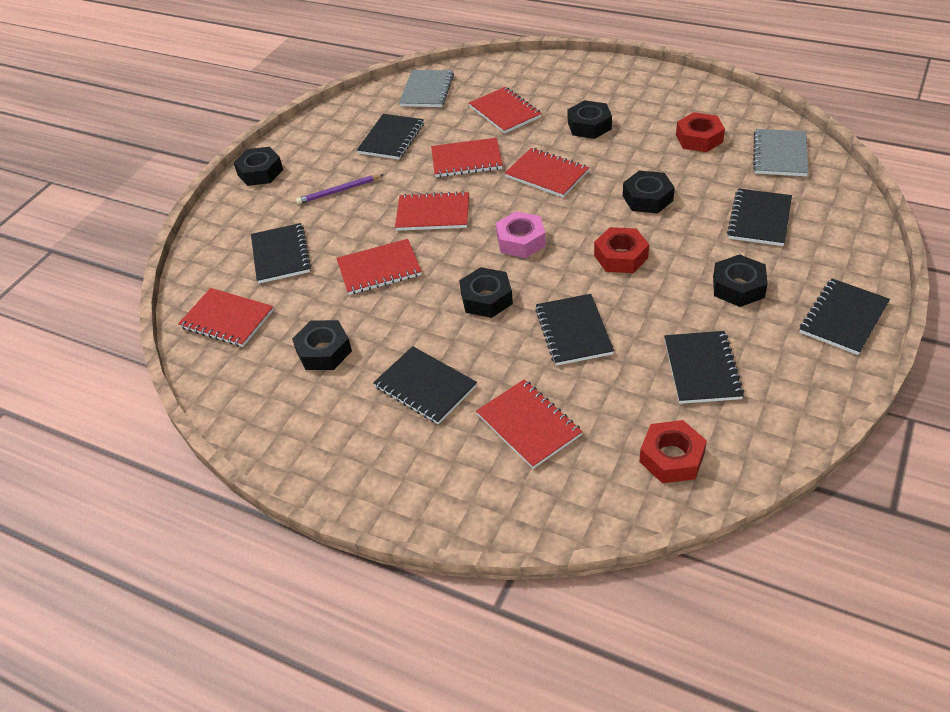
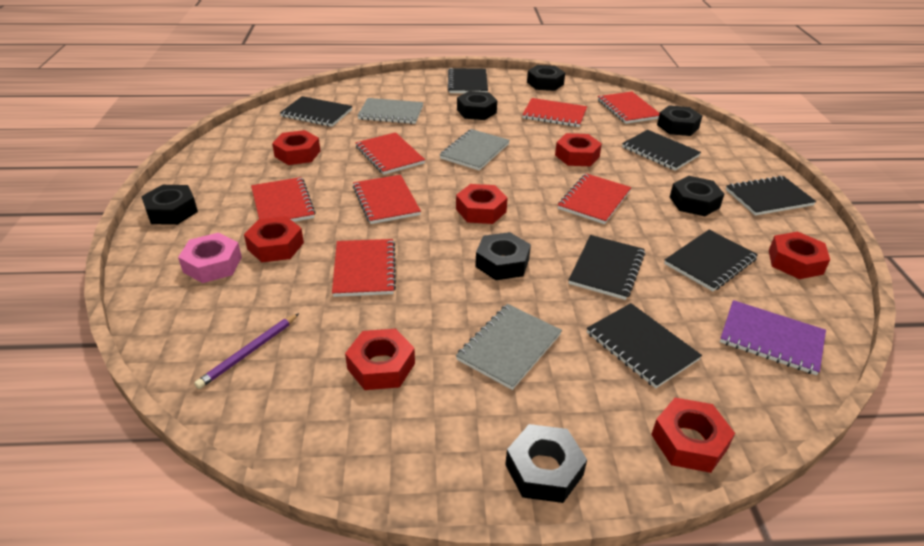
black nut: 6 -> 7
grey notebook: 2 -> 3
purple notebook: 0 -> 1
red nut: 3 -> 7

